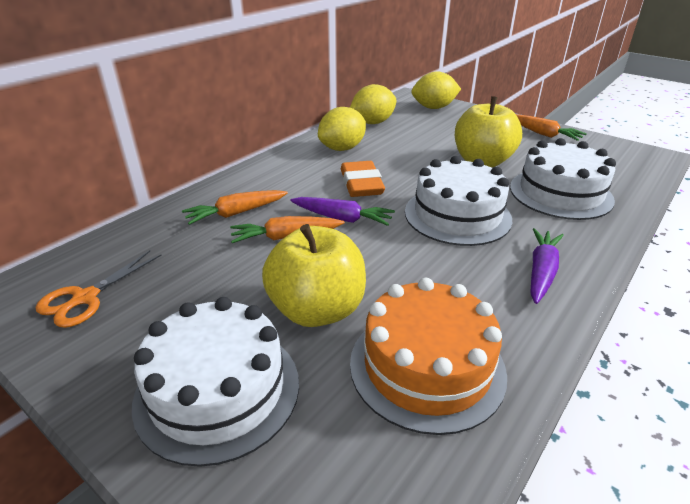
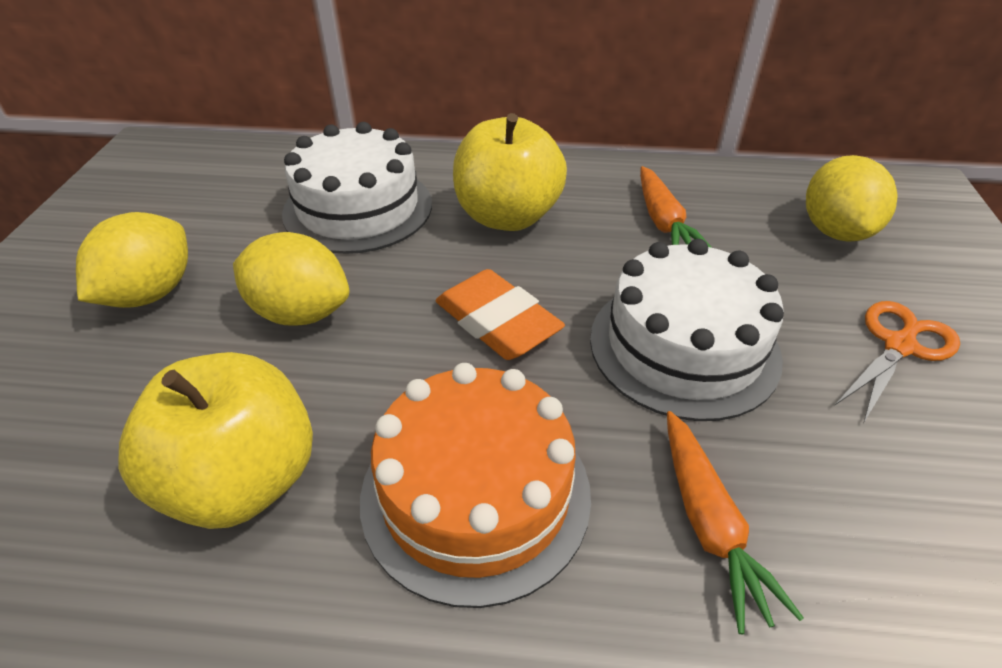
orange carrot: 3 -> 2
purple carrot: 2 -> 0
white cake: 3 -> 2

